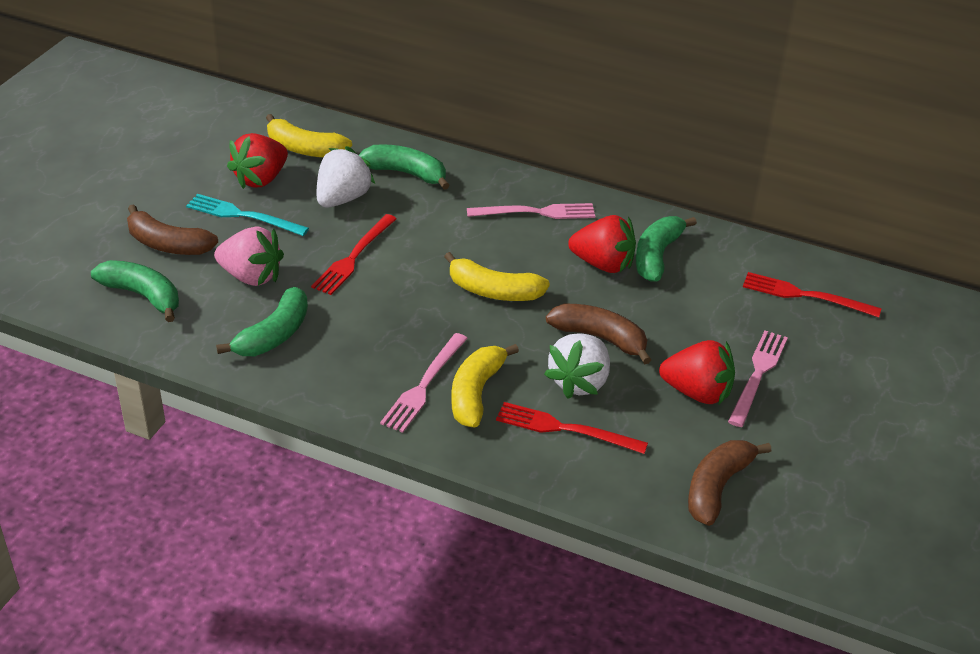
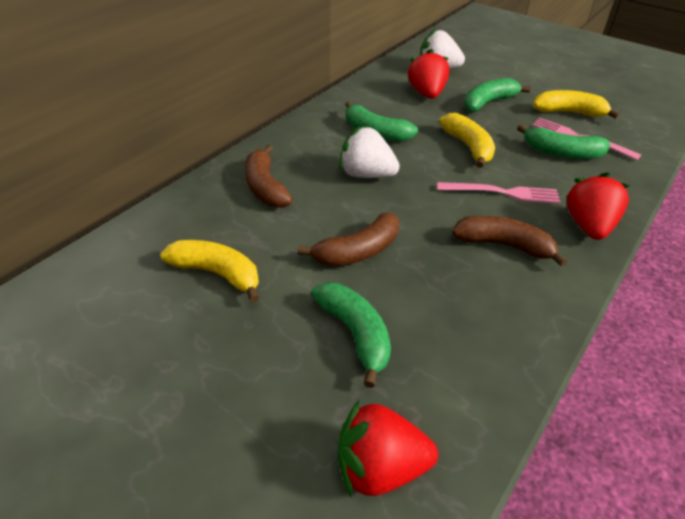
pink fork: 3 -> 2
pink strawberry: 1 -> 0
red fork: 3 -> 0
turquoise fork: 1 -> 0

